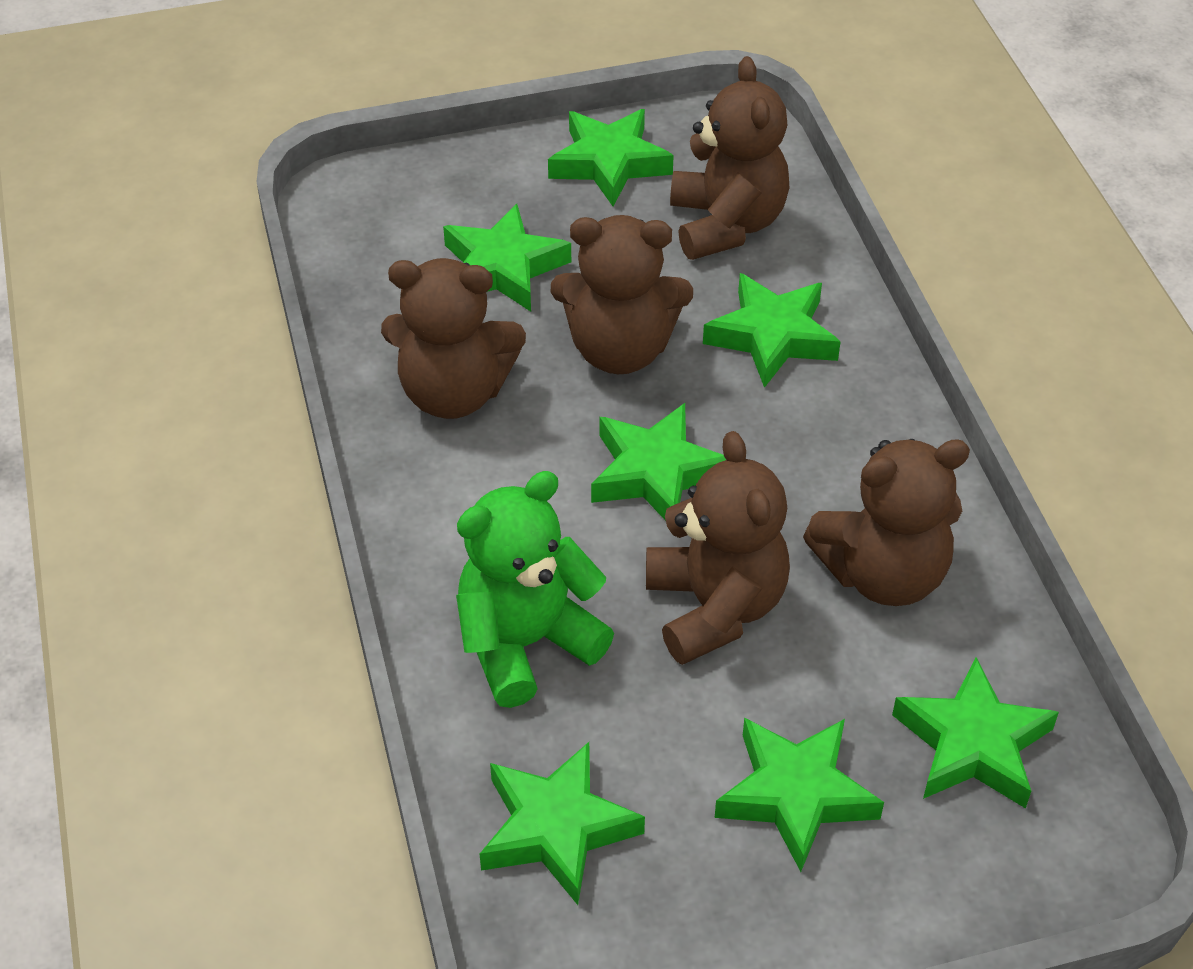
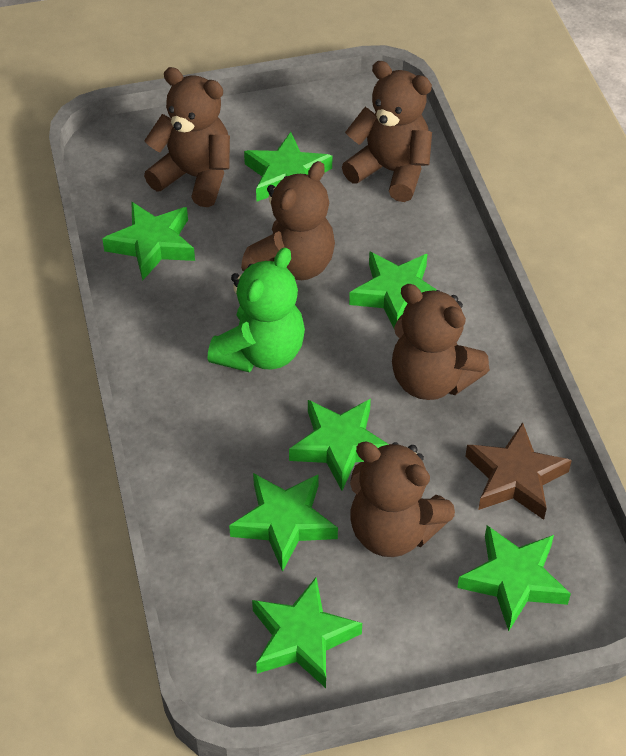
brown star: 0 -> 1

